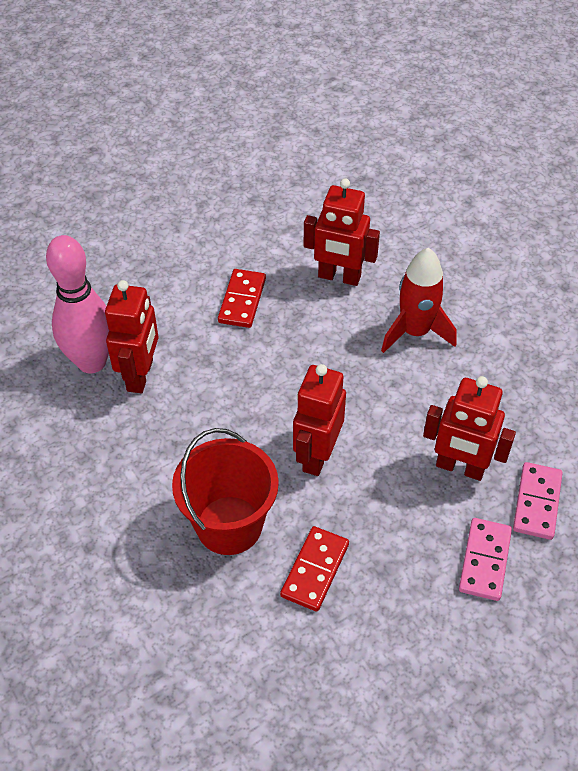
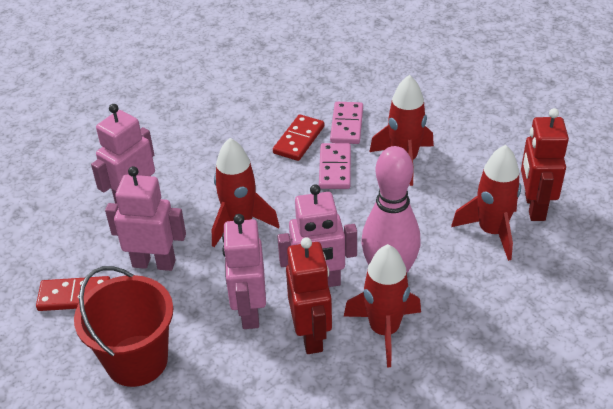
pink robot: 0 -> 4
red robot: 4 -> 2
red rocket: 1 -> 4

